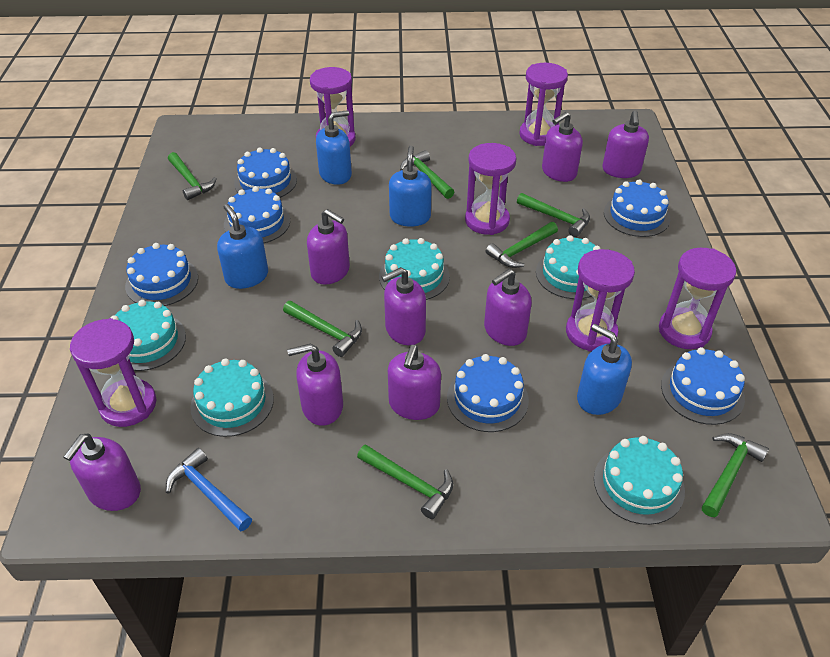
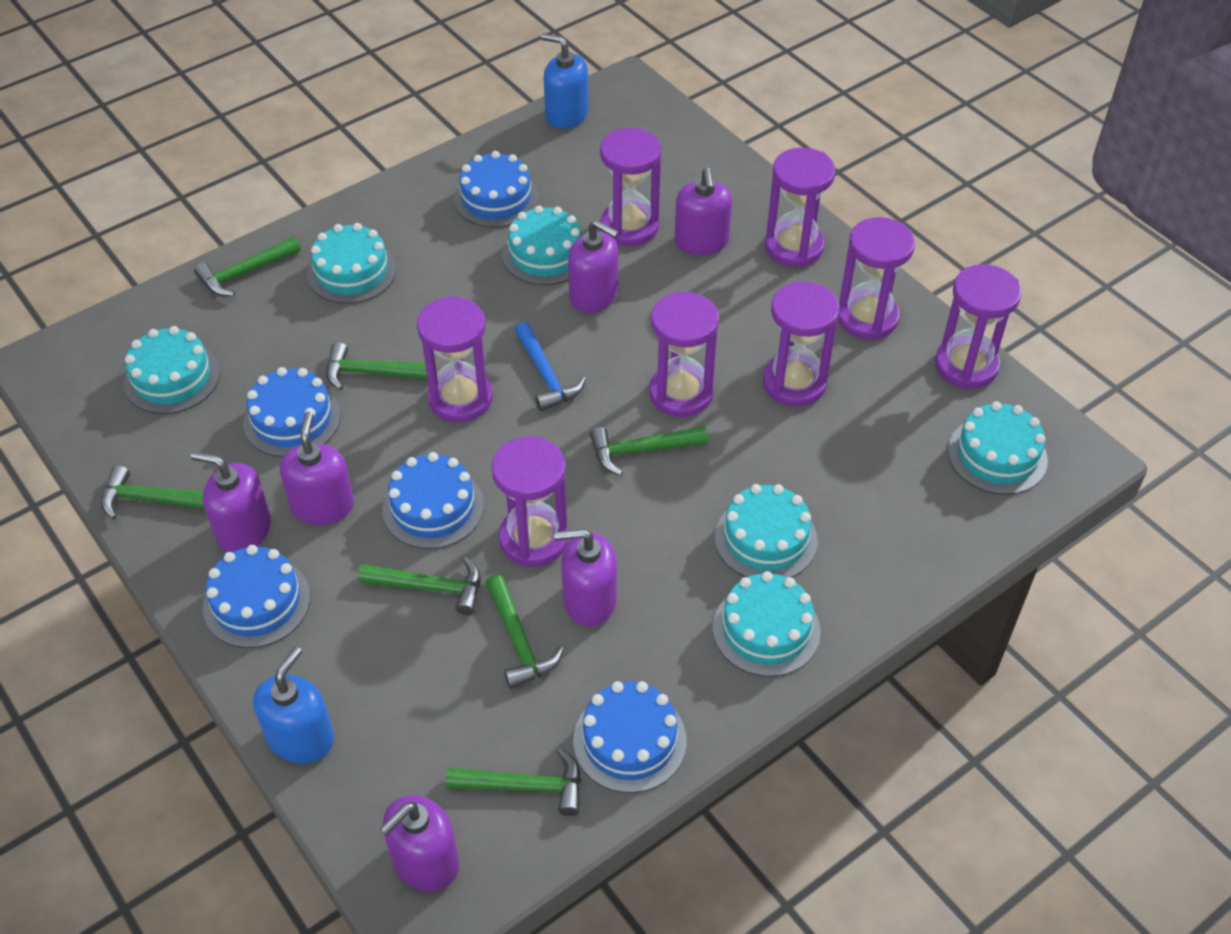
blue cake: 6 -> 5
blue soap dispenser: 4 -> 2
purple hourglass: 6 -> 8
purple soap dispenser: 8 -> 6
turquoise cake: 5 -> 6

